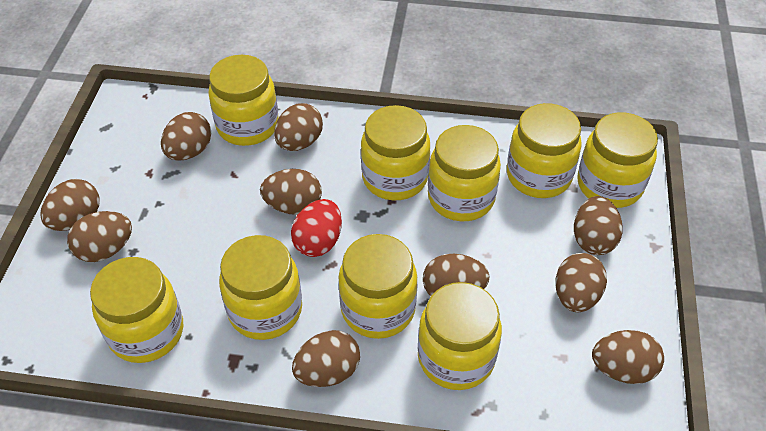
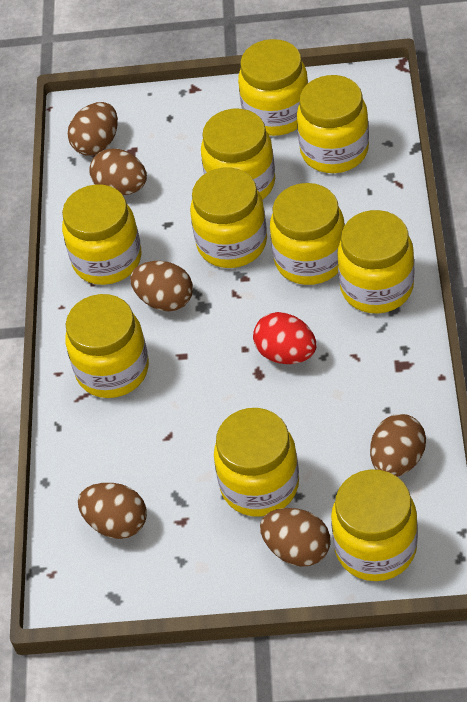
brown egg: 10 -> 6
yellow jar: 9 -> 10

